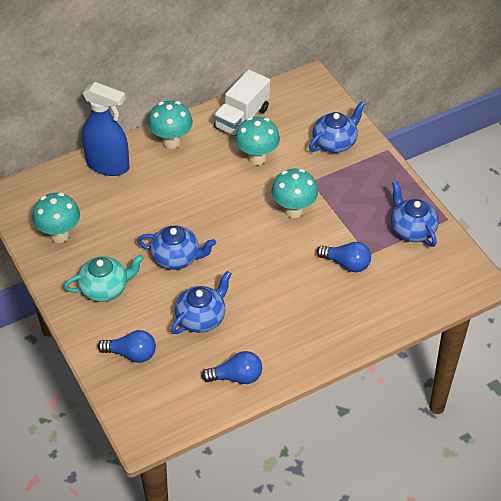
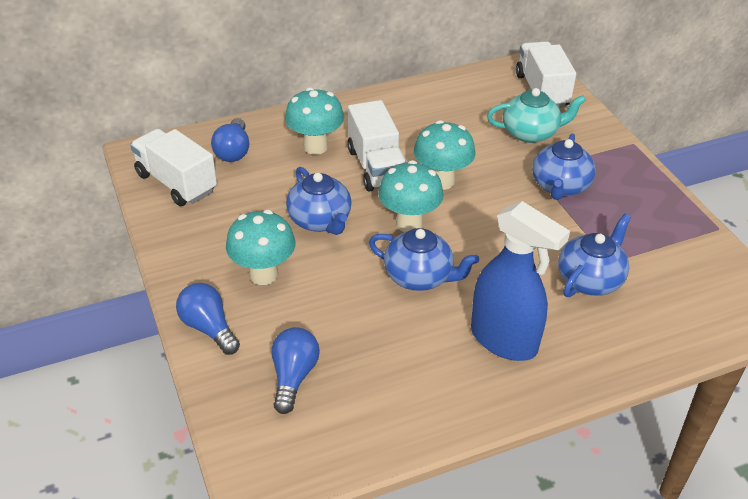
white truck: 1 -> 3

